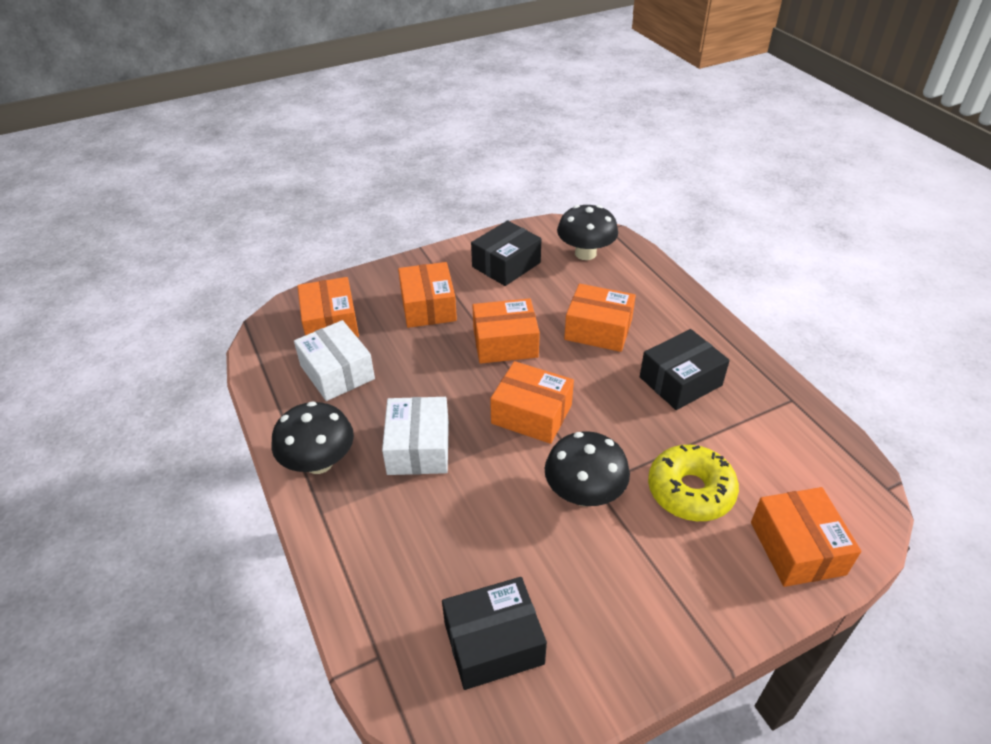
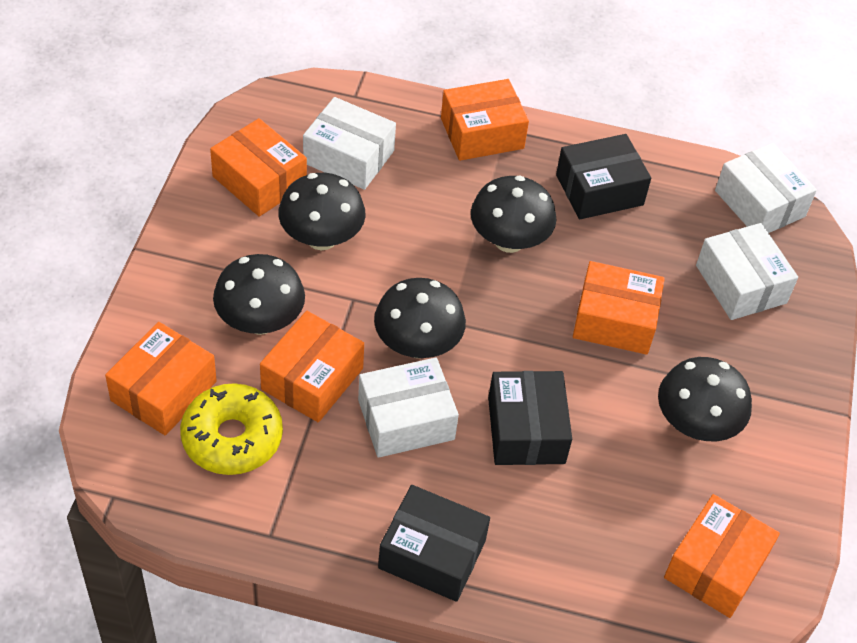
black mushroom: 3 -> 5
white box: 2 -> 4

